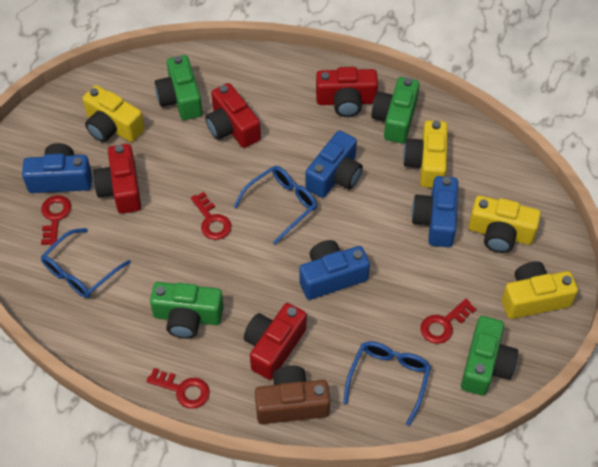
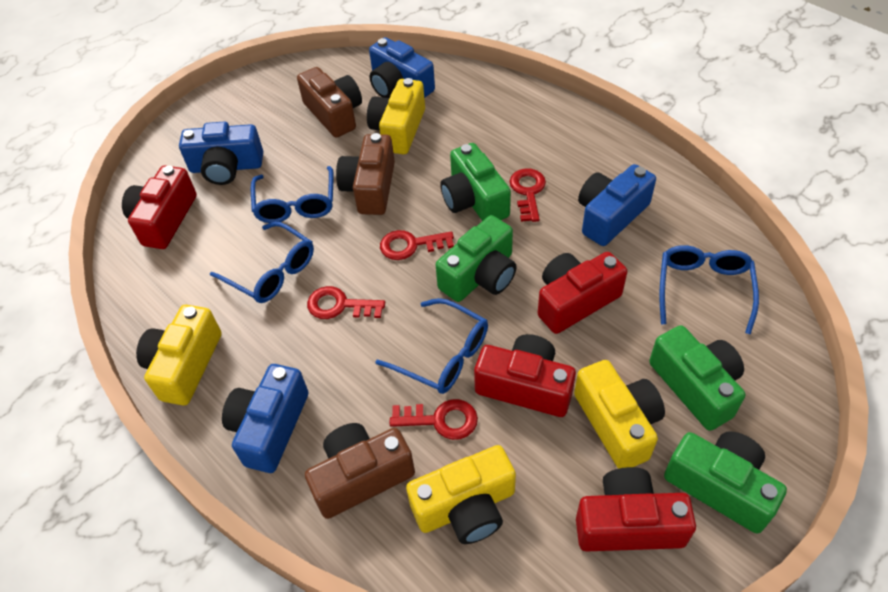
blue glasses: 3 -> 4
brown camera: 1 -> 3

